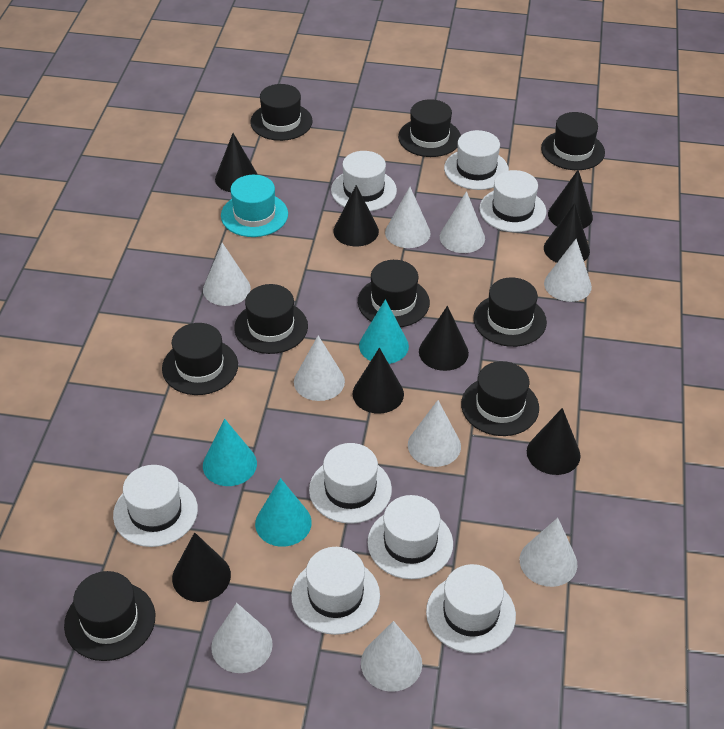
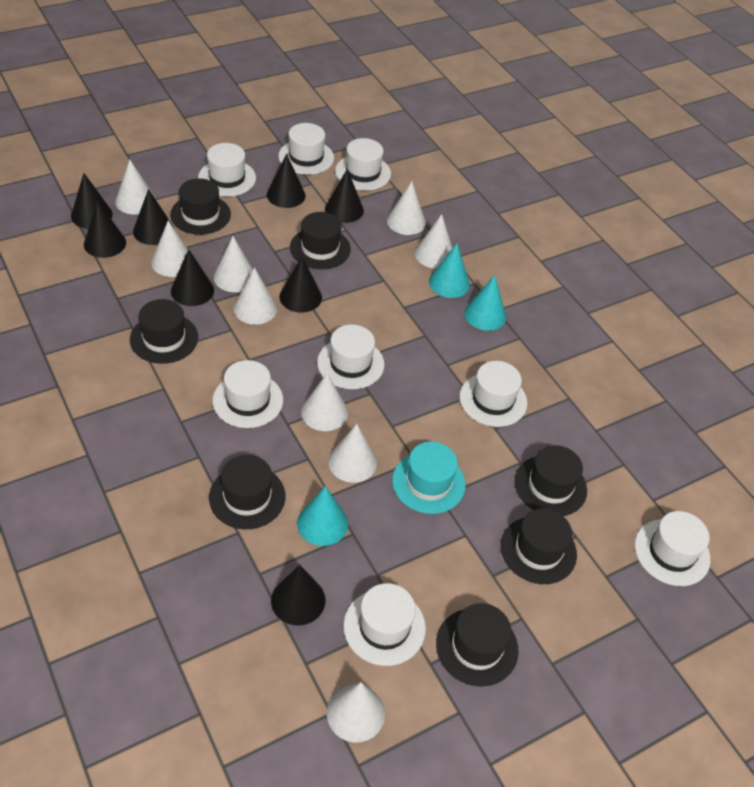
black hat: 9 -> 7

